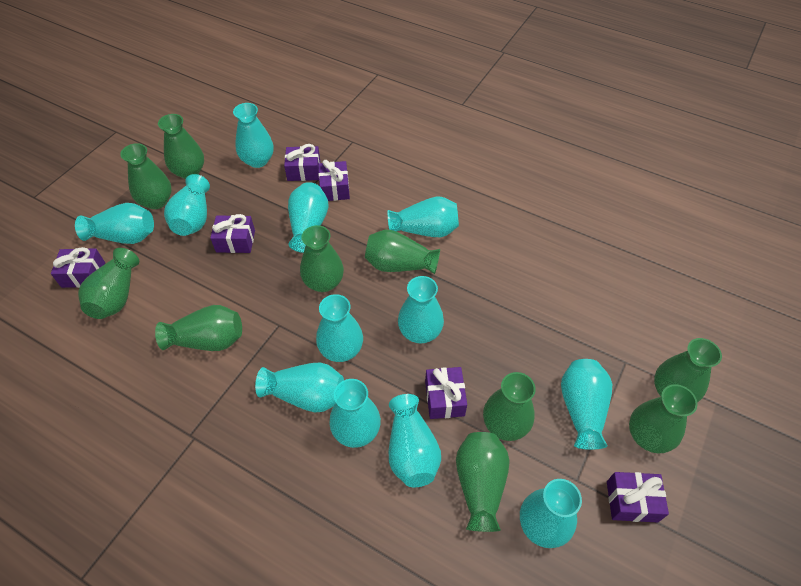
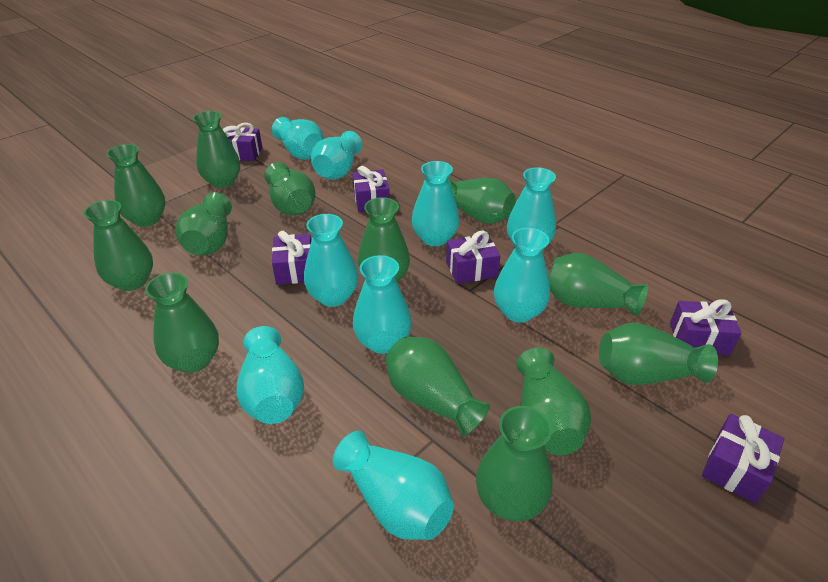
green vase: 10 -> 13
turquoise vase: 12 -> 9

